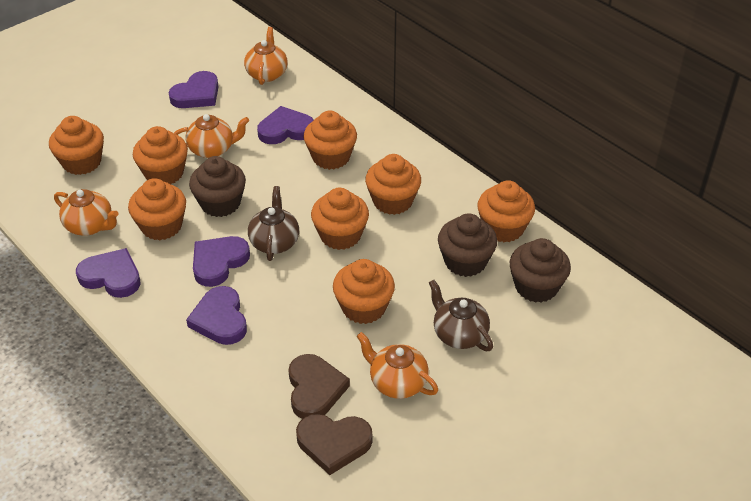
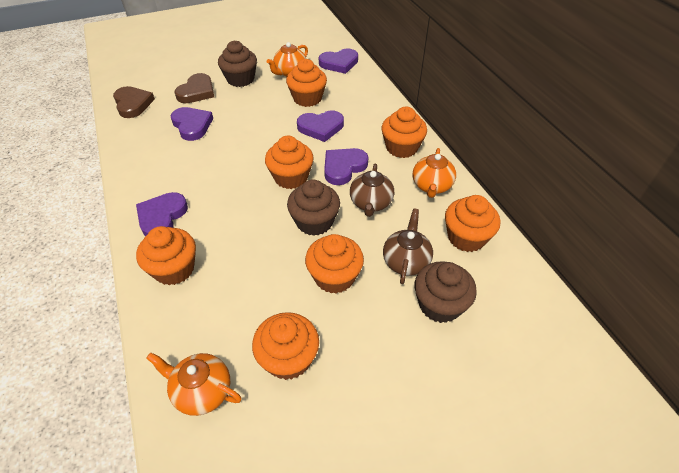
orange cupcake: 8 -> 7
orange teapot: 4 -> 3

